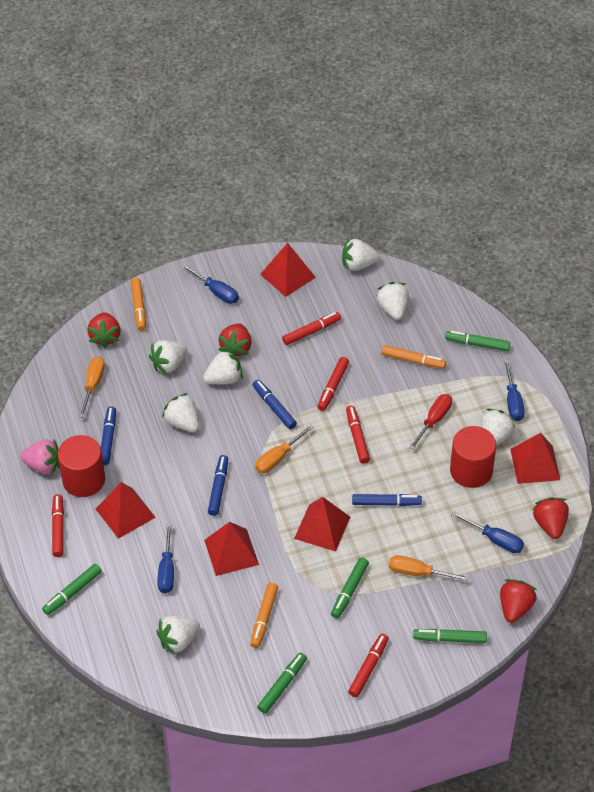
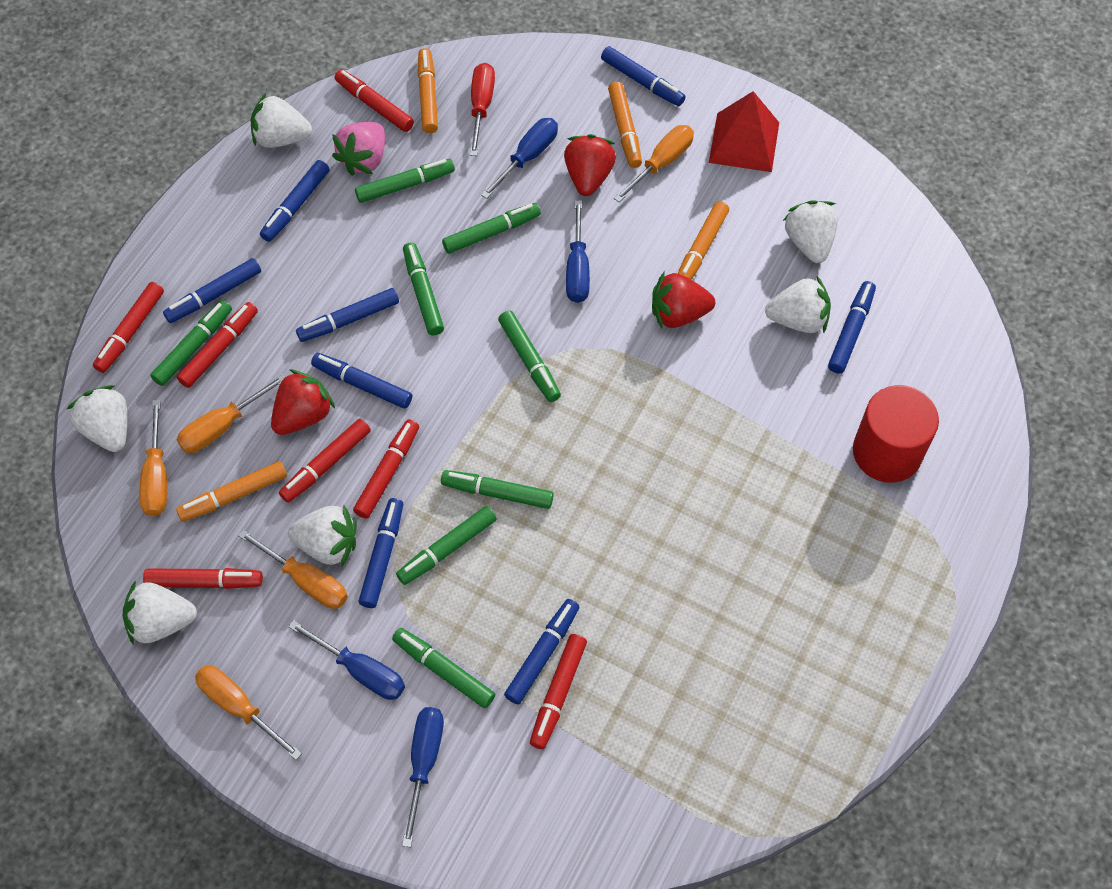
blue marker: 4 -> 8
green marker: 5 -> 8
orange marker: 3 -> 4
orange screwdriver: 3 -> 5
red cylinder: 2 -> 1
red marker: 5 -> 7
red pyramid: 5 -> 1
red strawberry: 4 -> 3
white strawberry: 7 -> 6

